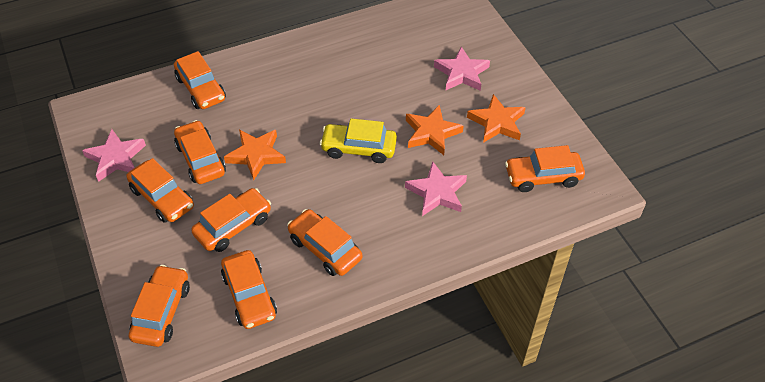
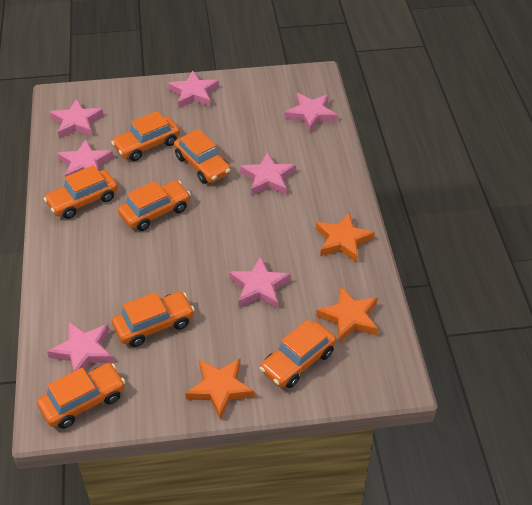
orange car: 8 -> 7
pink star: 3 -> 7
yellow car: 1 -> 0

